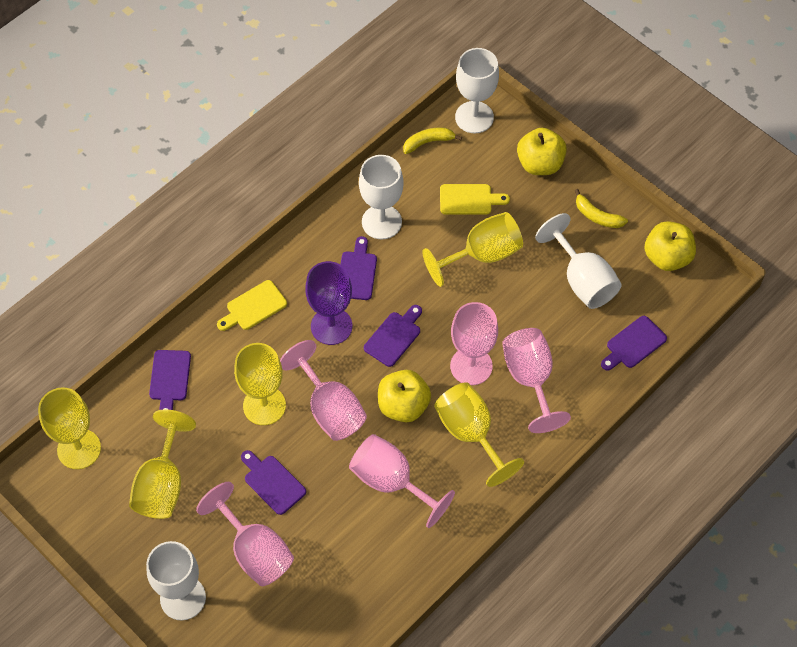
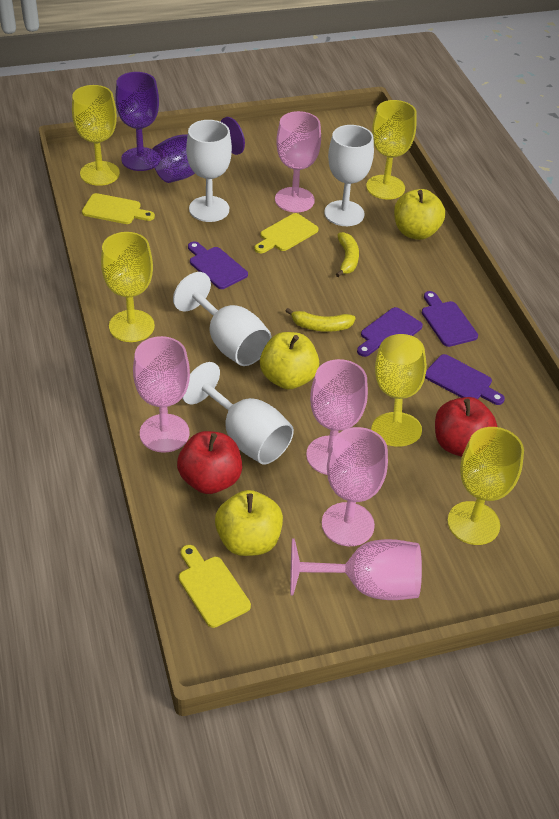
purple cutting board: 5 -> 4
purple goblet: 1 -> 2
red apple: 0 -> 2
yellow cutting board: 2 -> 3

